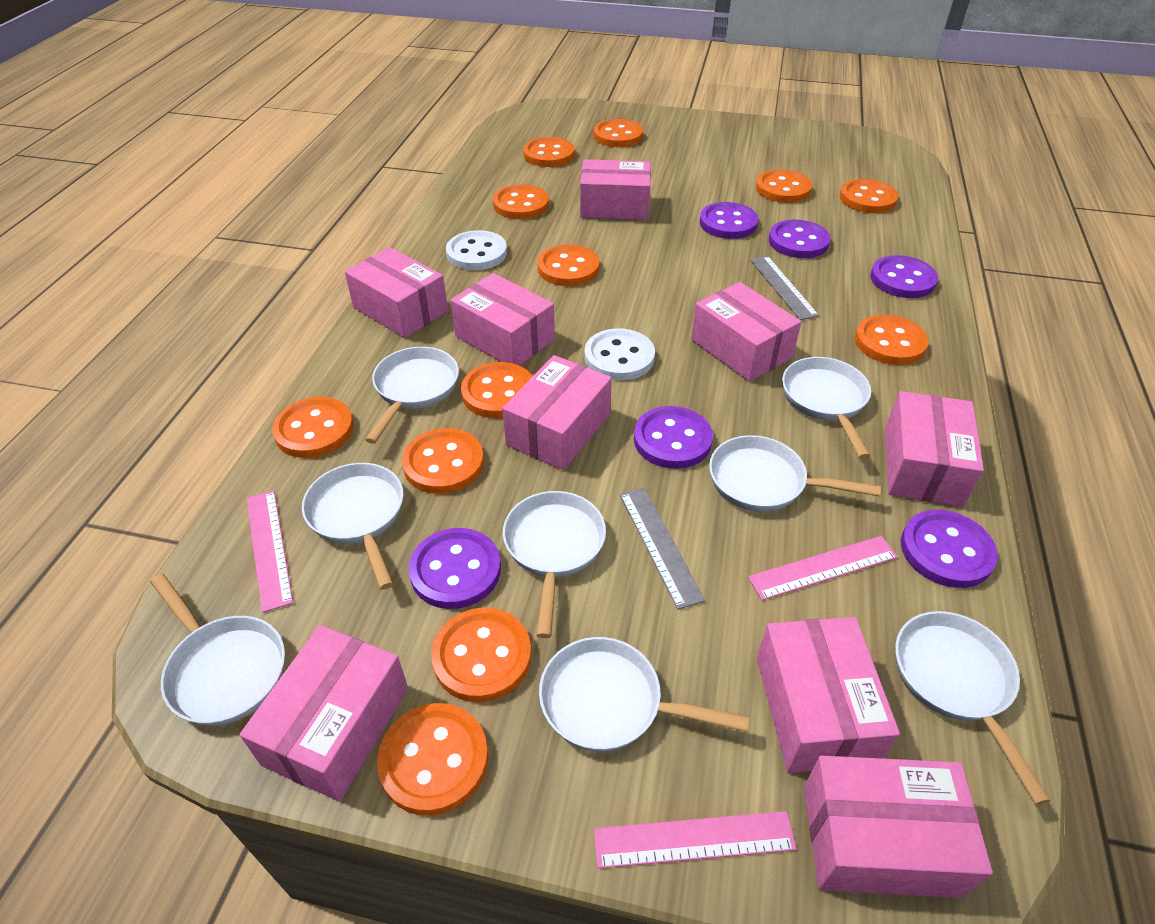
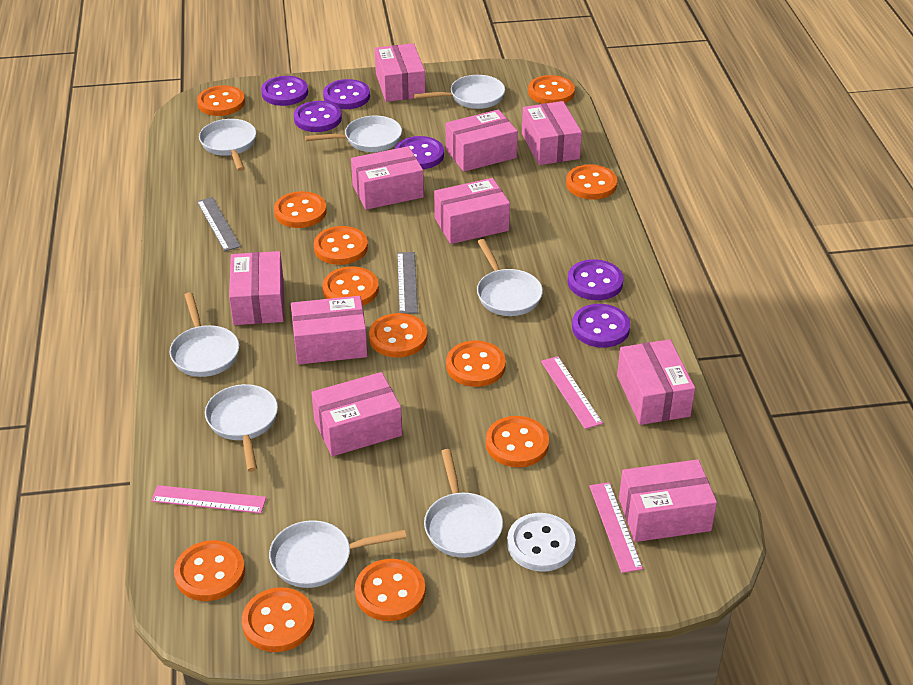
pink box: 9 -> 10
white button: 2 -> 1

